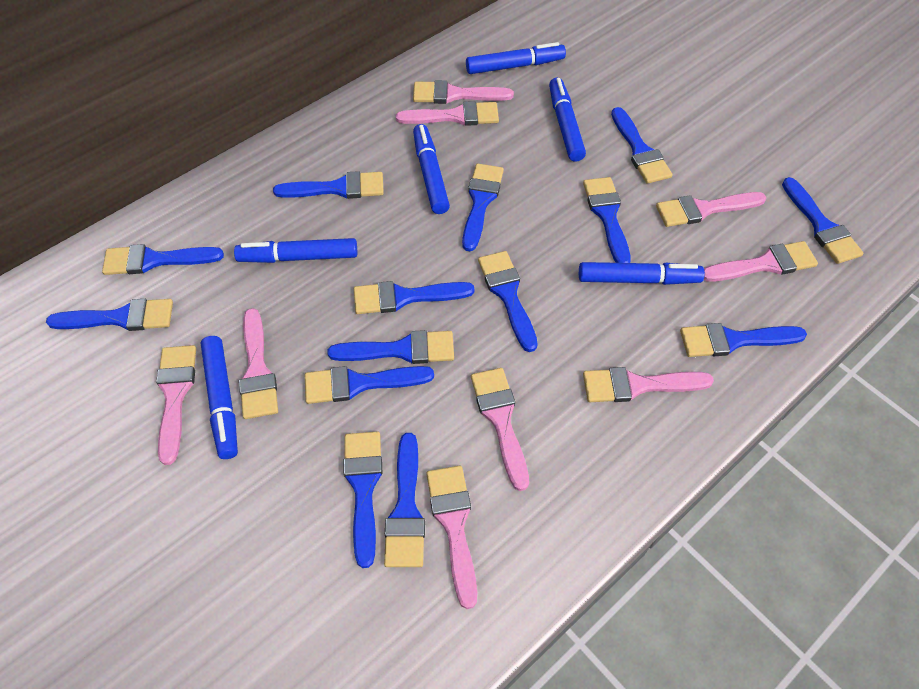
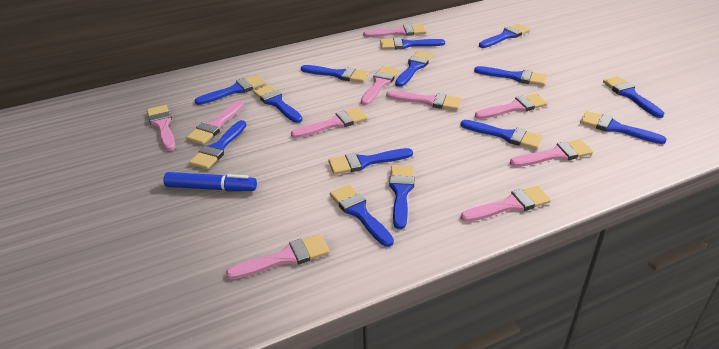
blue marker: 6 -> 1
pink brush: 9 -> 10

